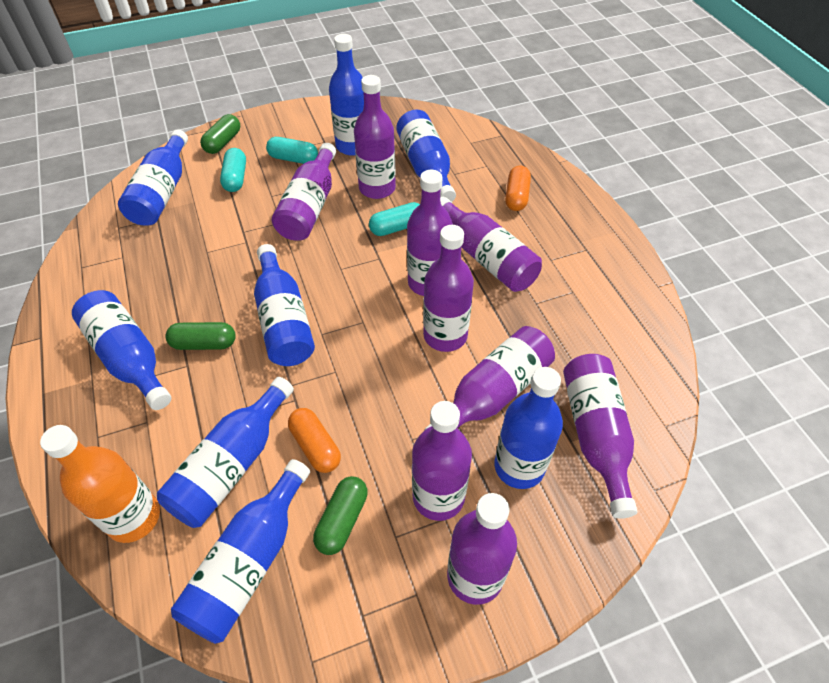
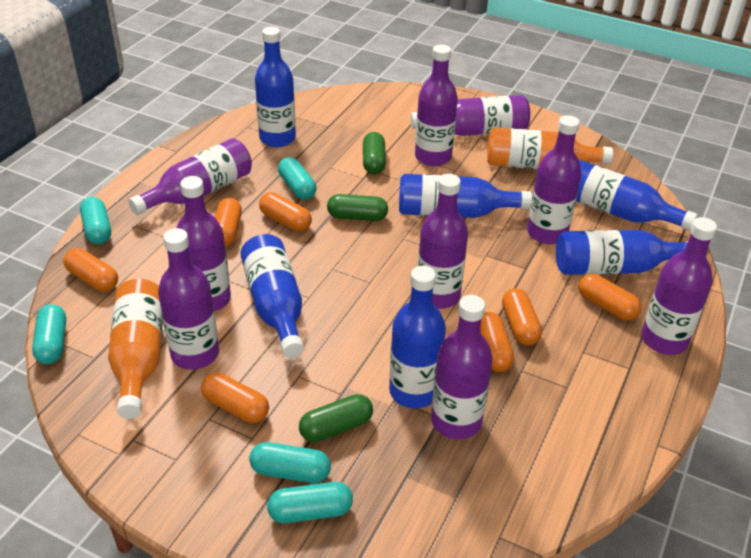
blue bottle: 8 -> 6
orange bottle: 1 -> 2
orange capsule: 2 -> 7
turquoise capsule: 3 -> 5

